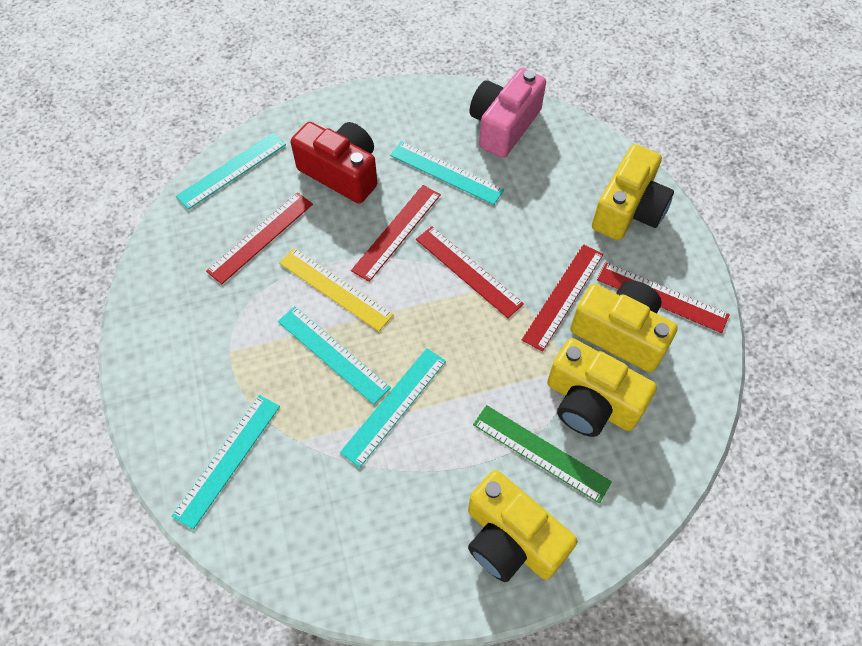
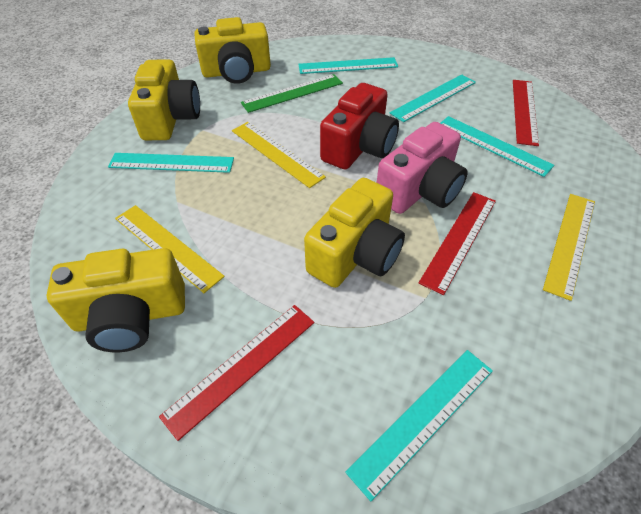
red ruler: 5 -> 3
yellow ruler: 1 -> 3

